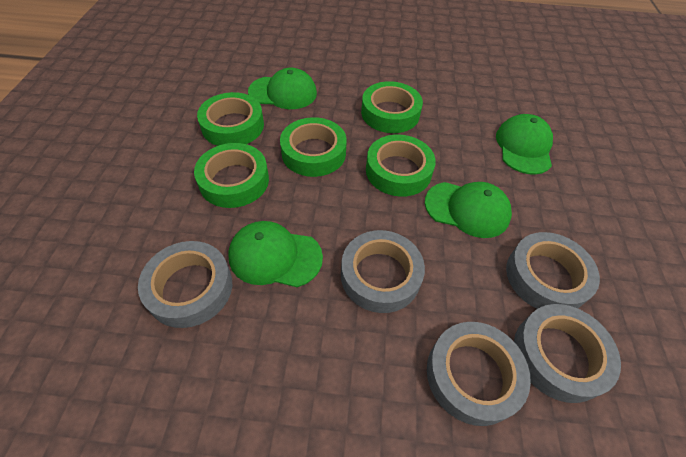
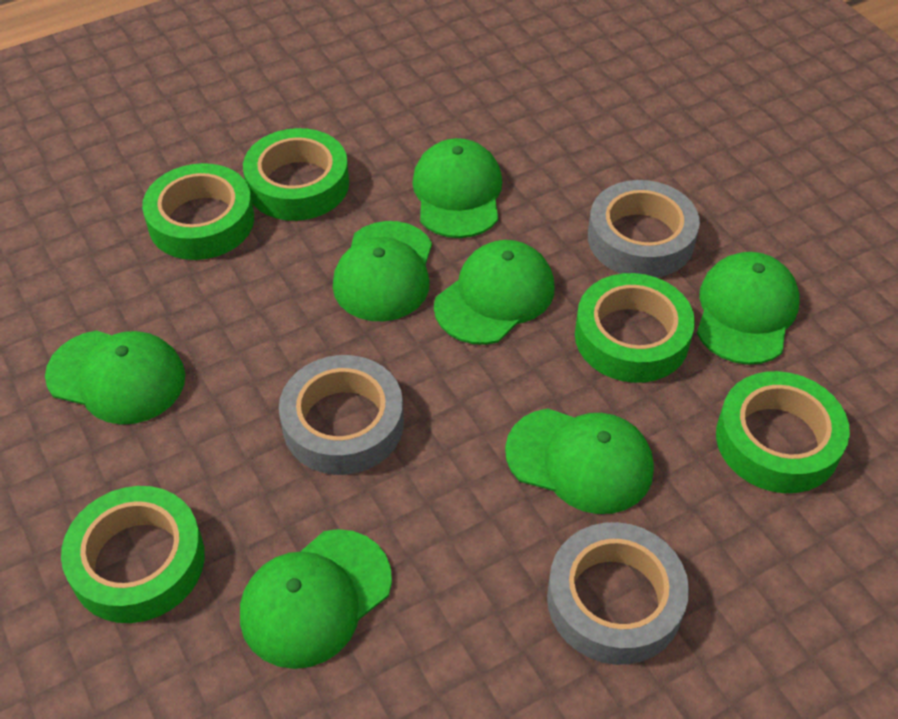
green cap: 4 -> 7
grey tape: 5 -> 3

